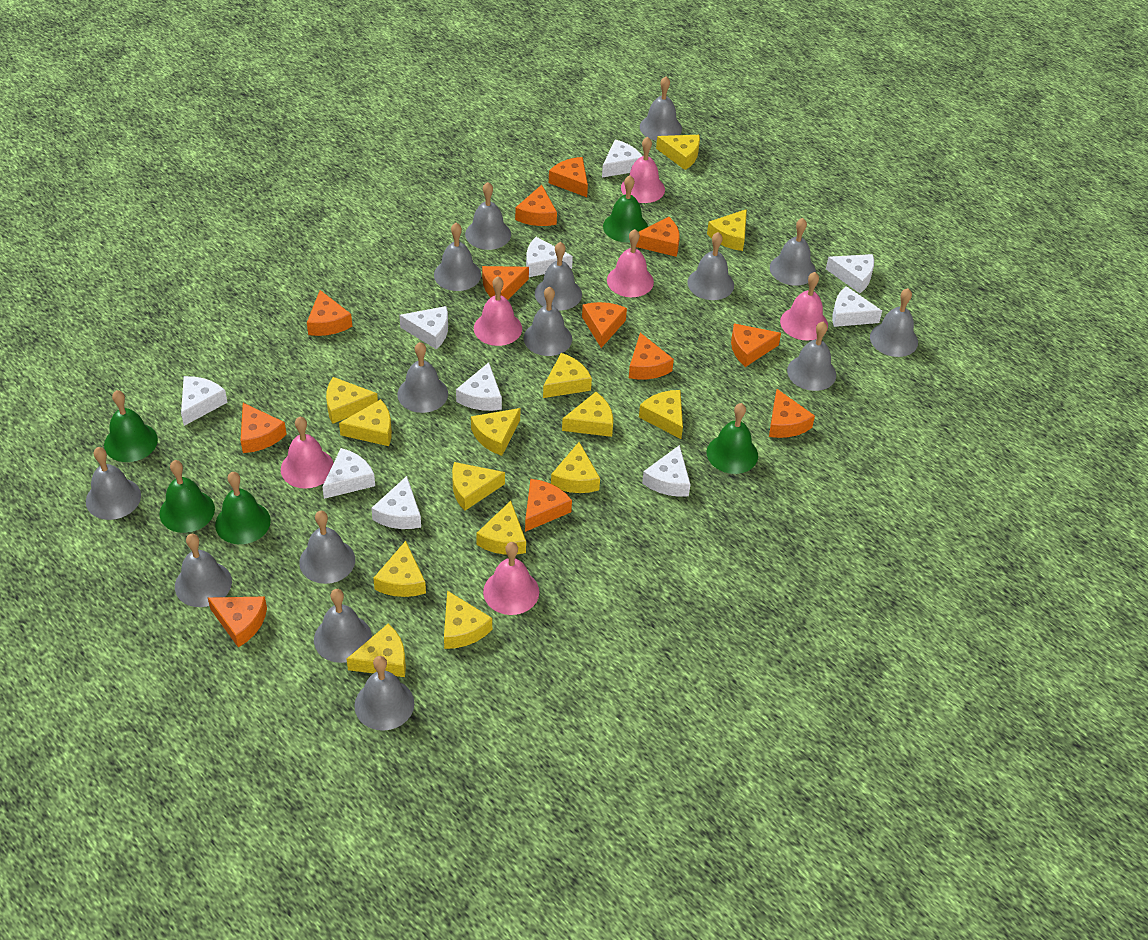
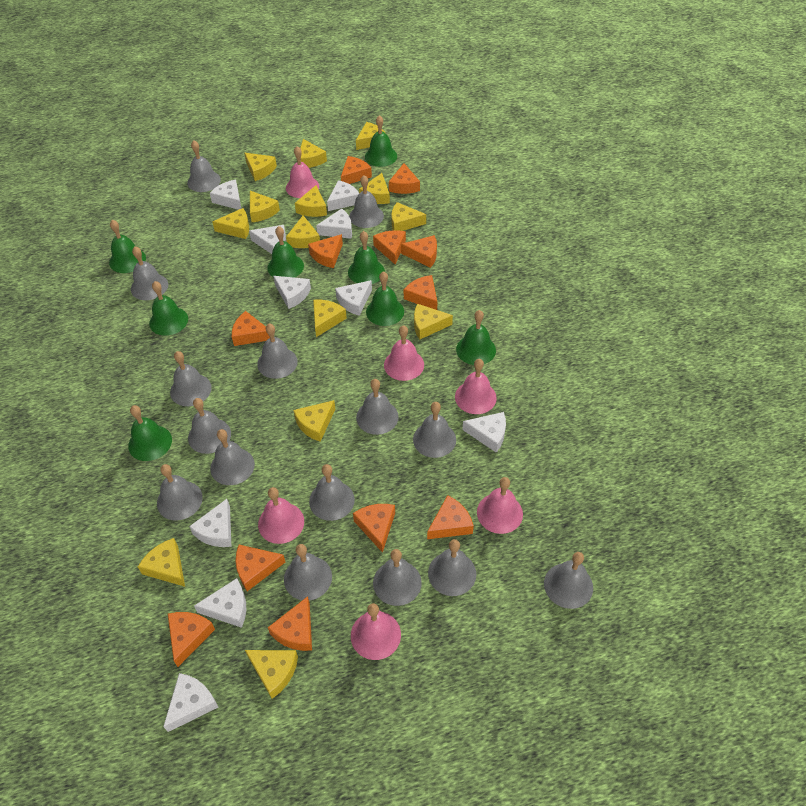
green bell: 5 -> 8

